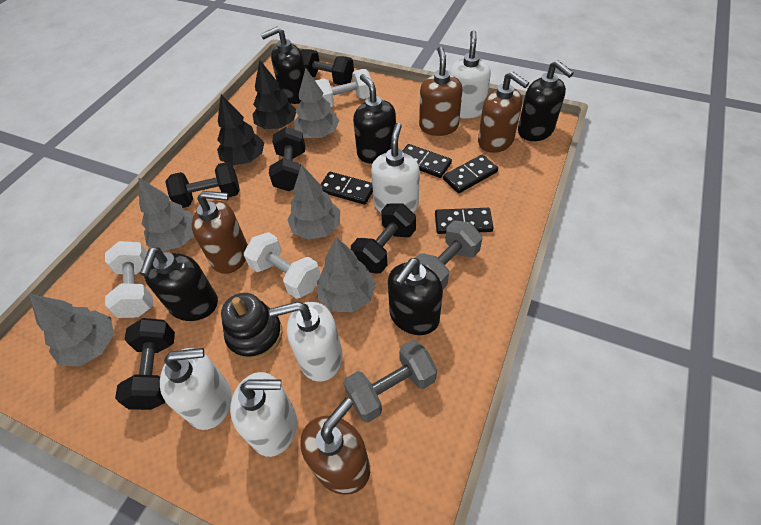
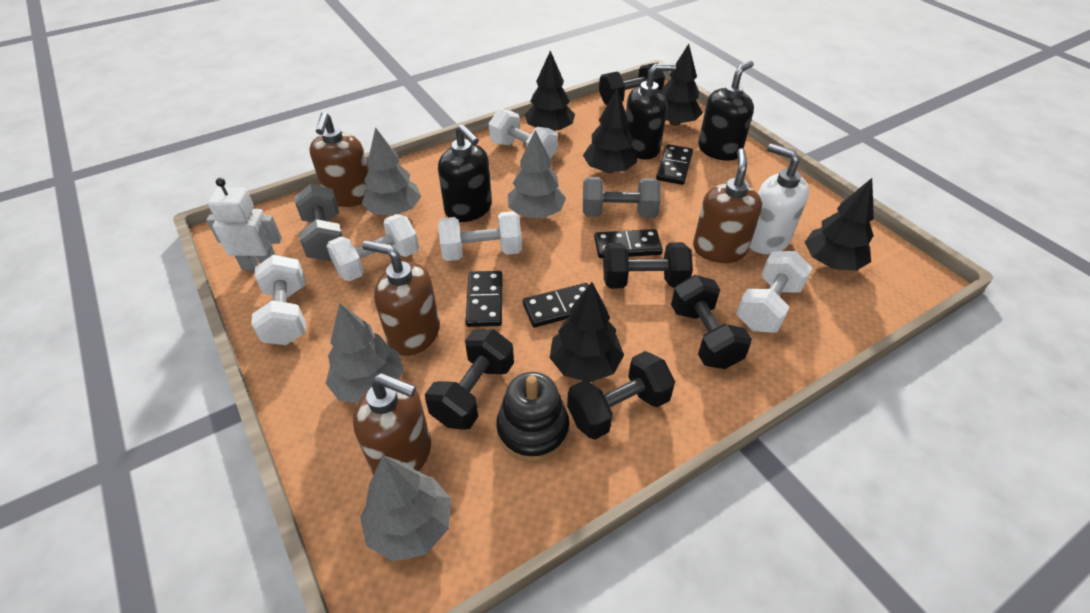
black soap dispenser: 5 -> 3
black tree: 2 -> 5
grey tree: 5 -> 4
white dumbbell: 3 -> 5
white robot: 0 -> 1
white soap dispenser: 5 -> 1

